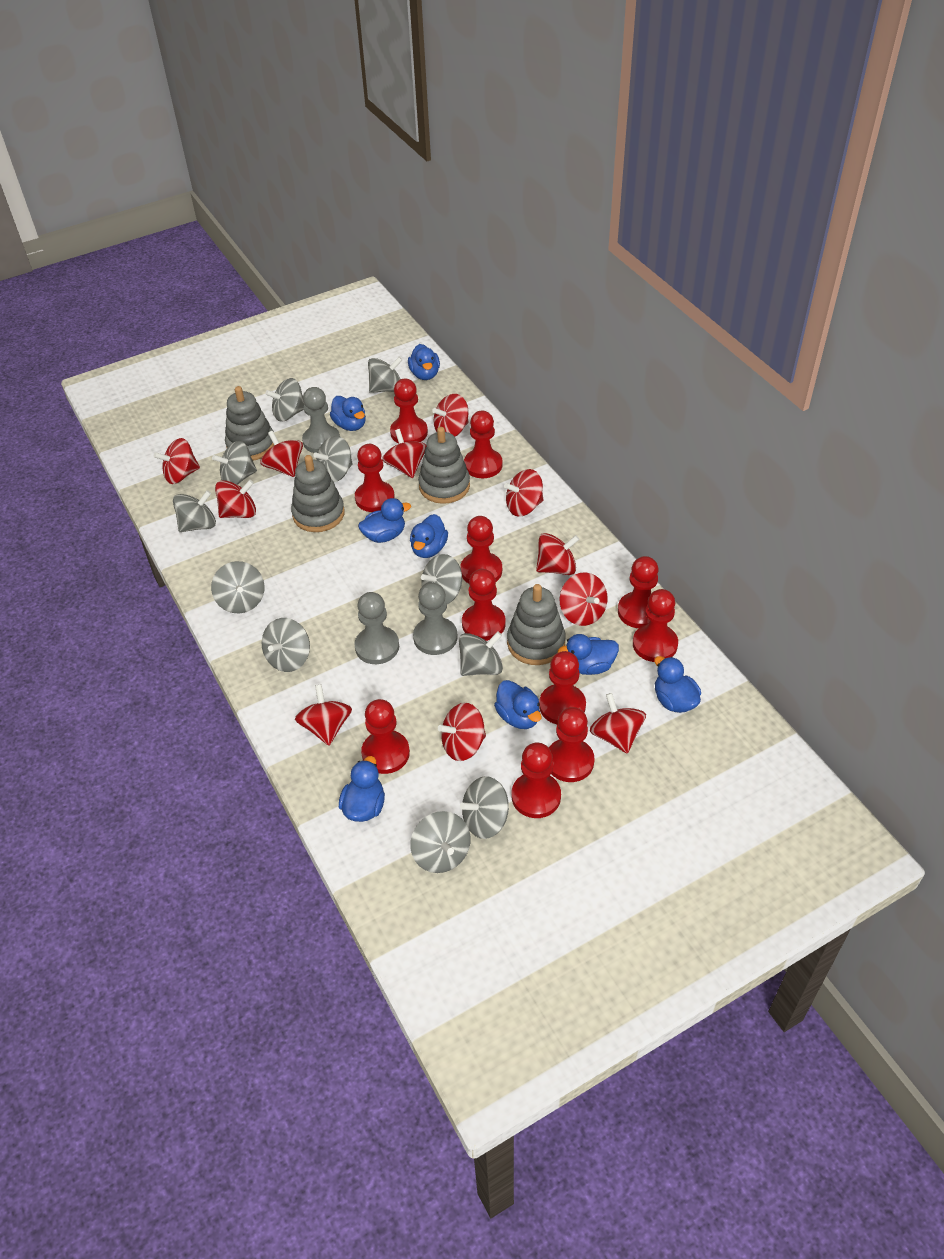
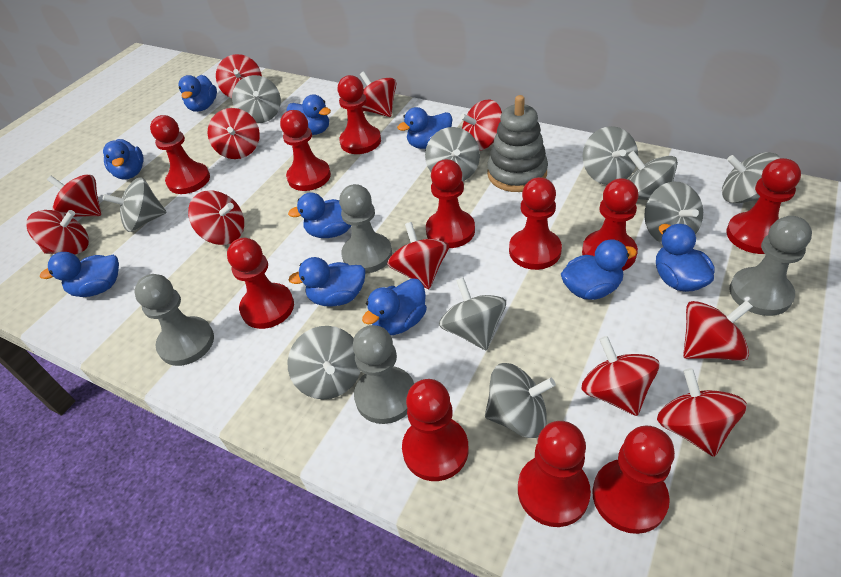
blue duck: 8 -> 10
grey pawn: 3 -> 4
grey spinning top: 11 -> 10
grey stacking toy: 4 -> 1

